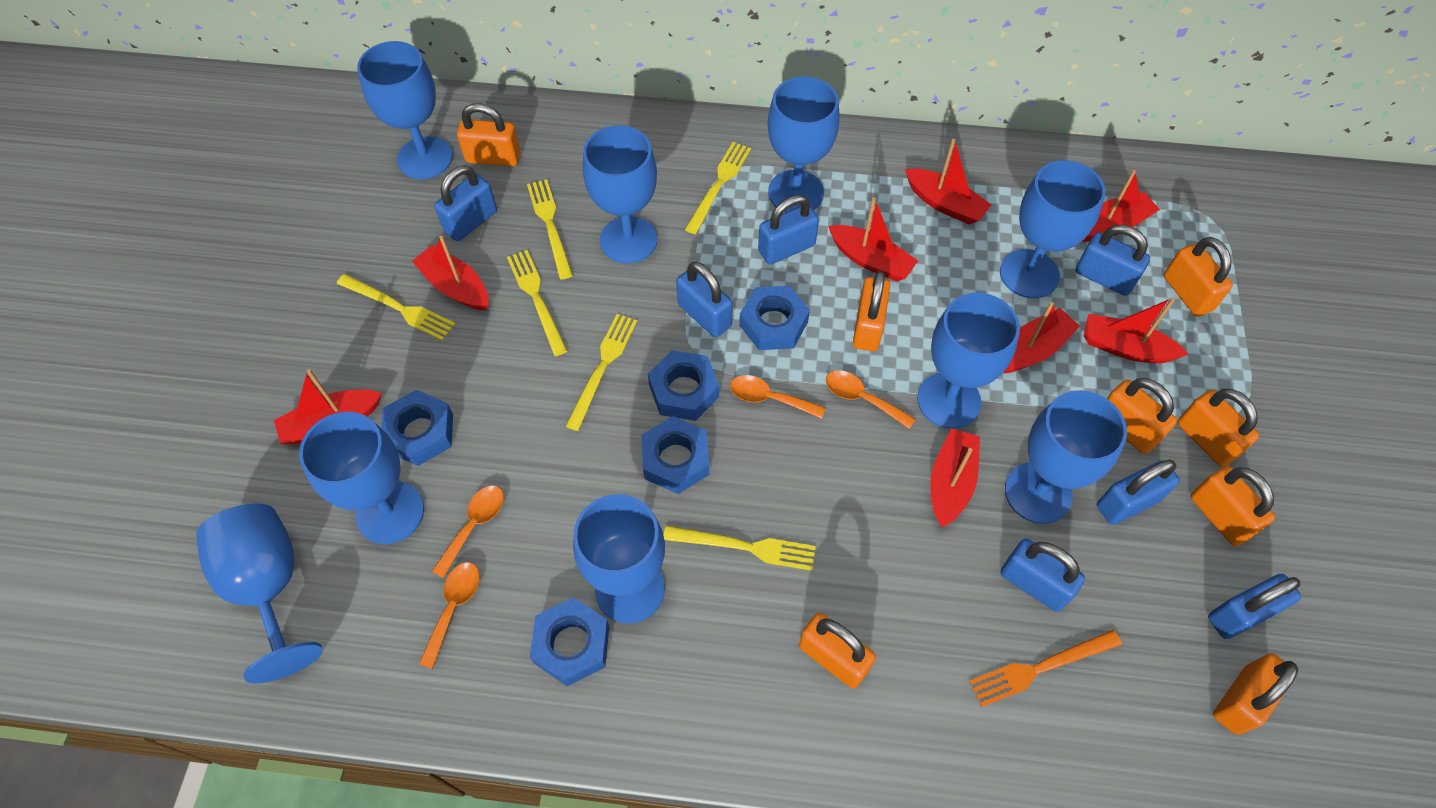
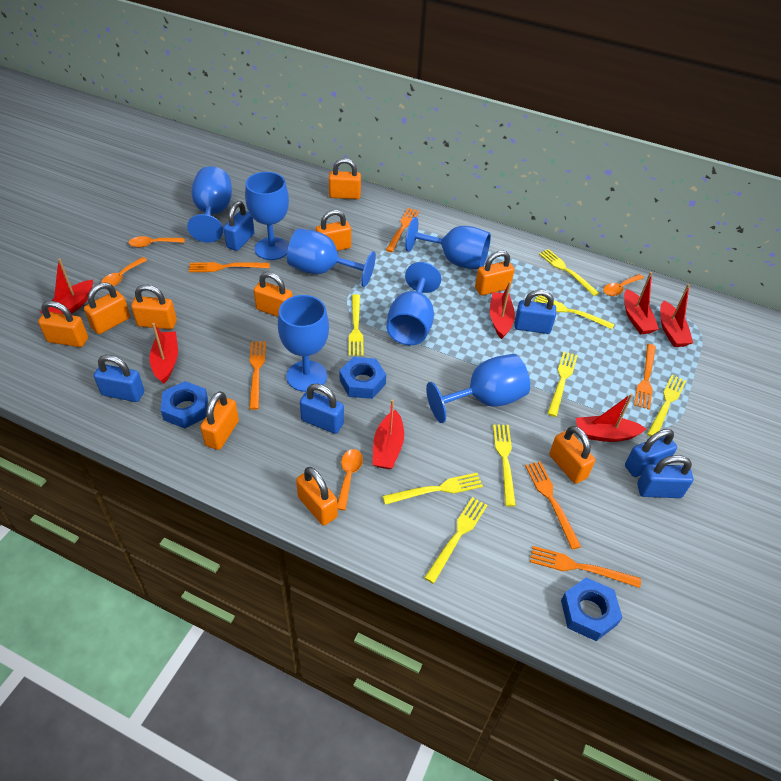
blue goblet: 9 -> 7
blue nut: 5 -> 3
blue padlock: 7 -> 6
orange fork: 1 -> 6
orange padlock: 8 -> 10
red boat: 8 -> 7
yellow fork: 6 -> 8

